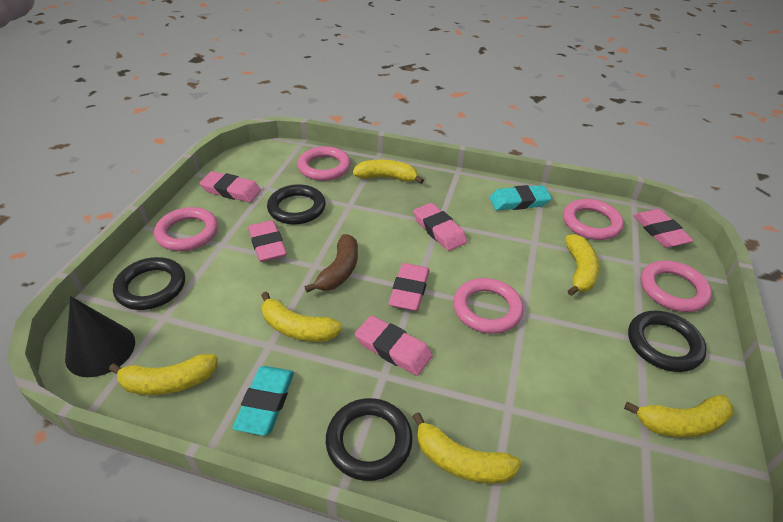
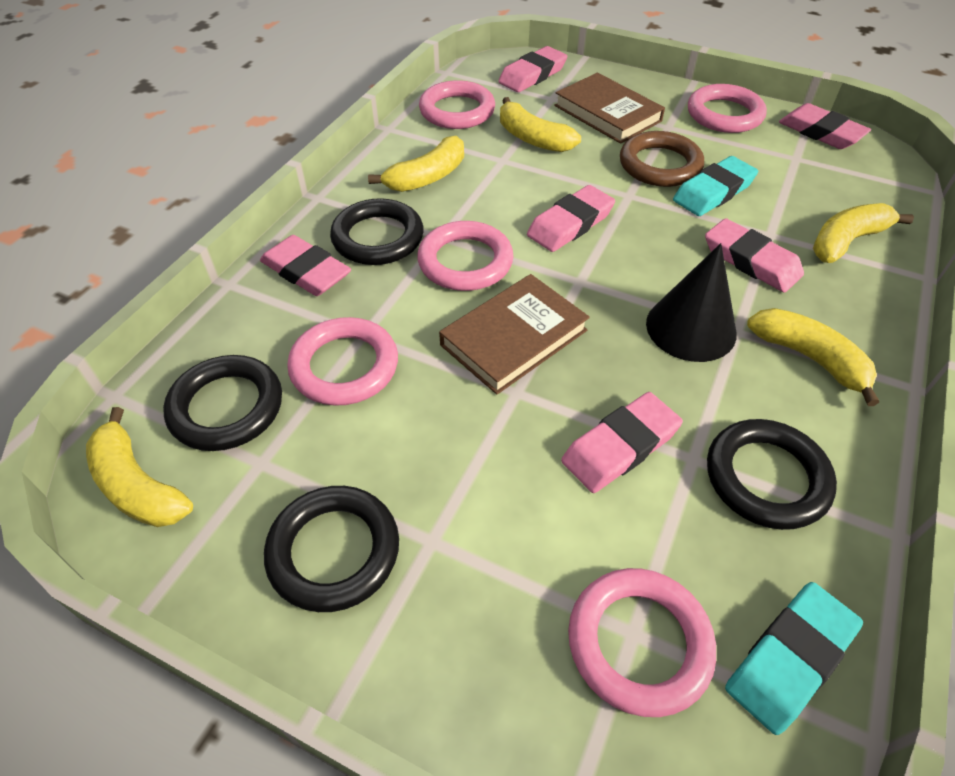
brown banana: 1 -> 0
brown book: 0 -> 2
brown ring: 0 -> 1
yellow banana: 6 -> 5

